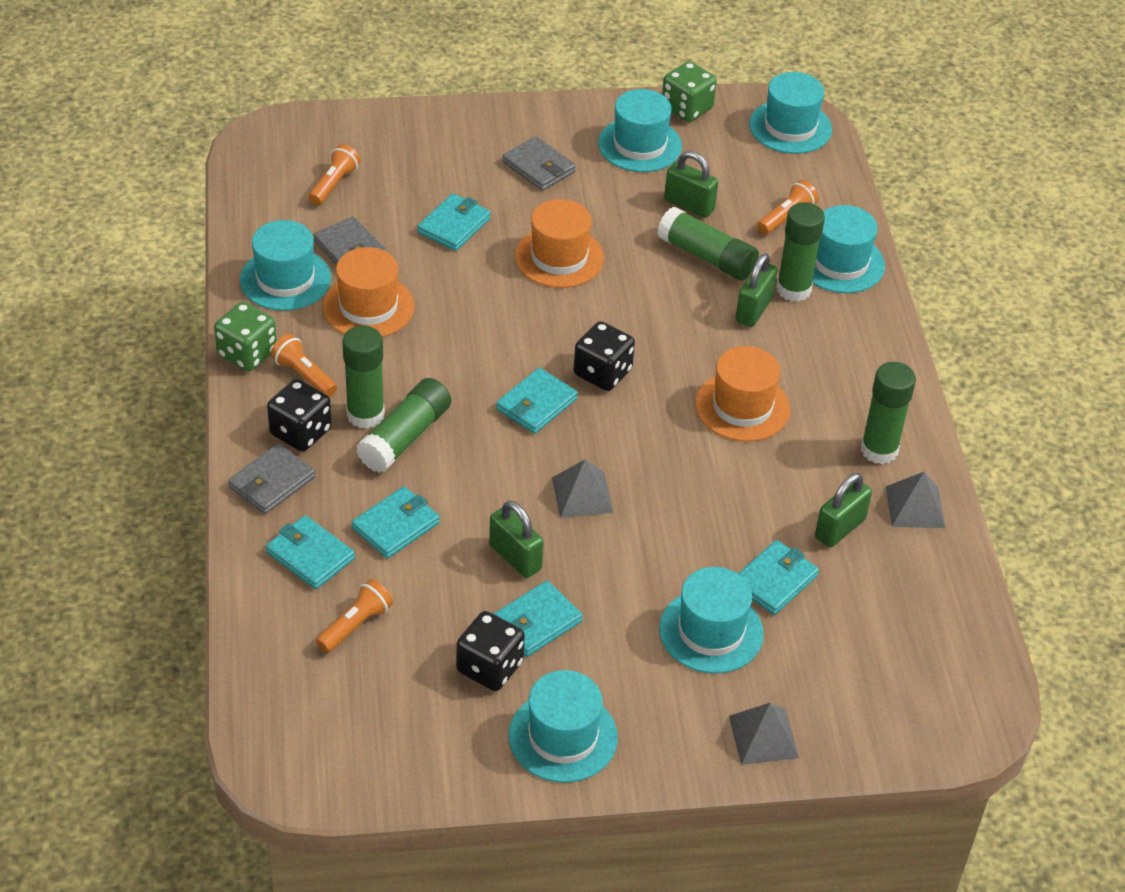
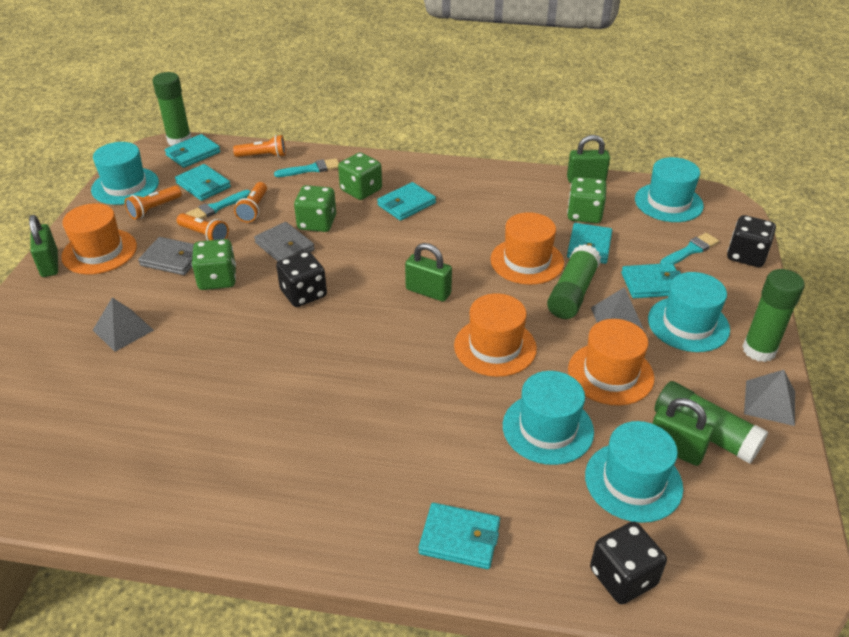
green dice: 2 -> 4
green glue stick: 5 -> 4
grey wallet: 3 -> 2
orange hat: 3 -> 4
turquoise brush: 0 -> 3
turquoise hat: 6 -> 5

